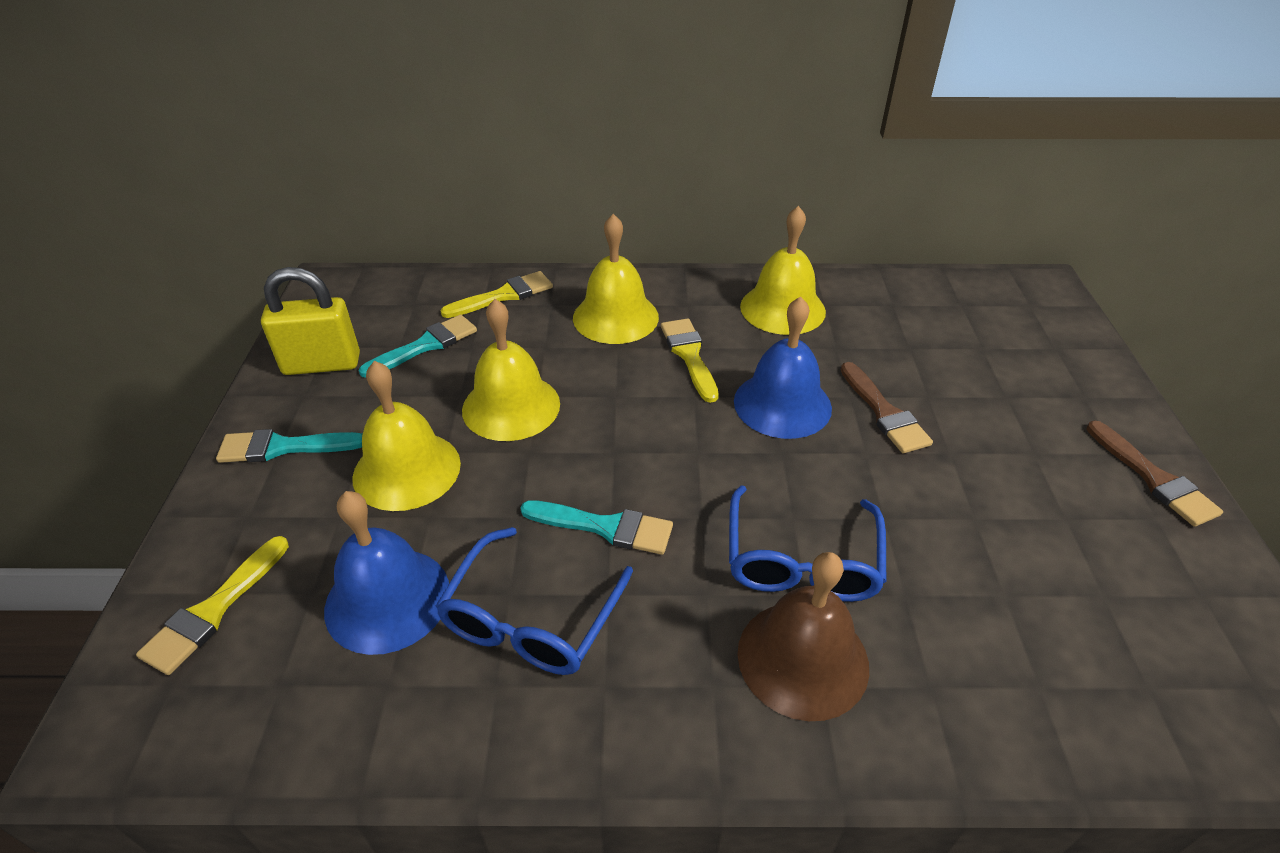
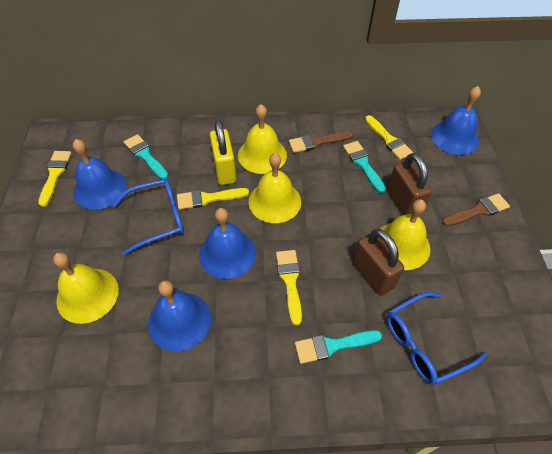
blue bell: 2 -> 4
brown bell: 1 -> 0
brown padlock: 0 -> 2
yellow brush: 3 -> 4

